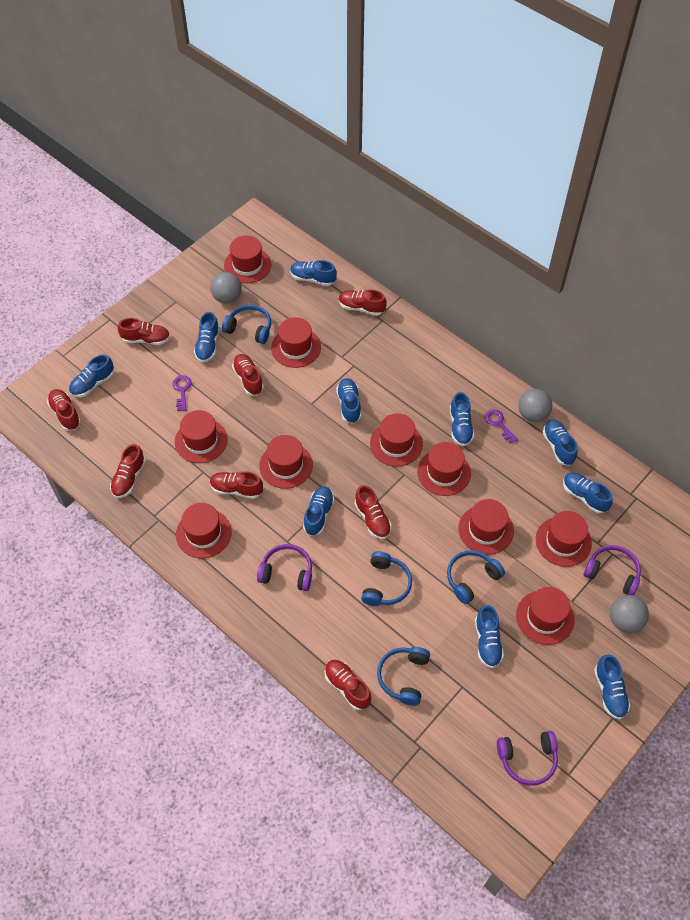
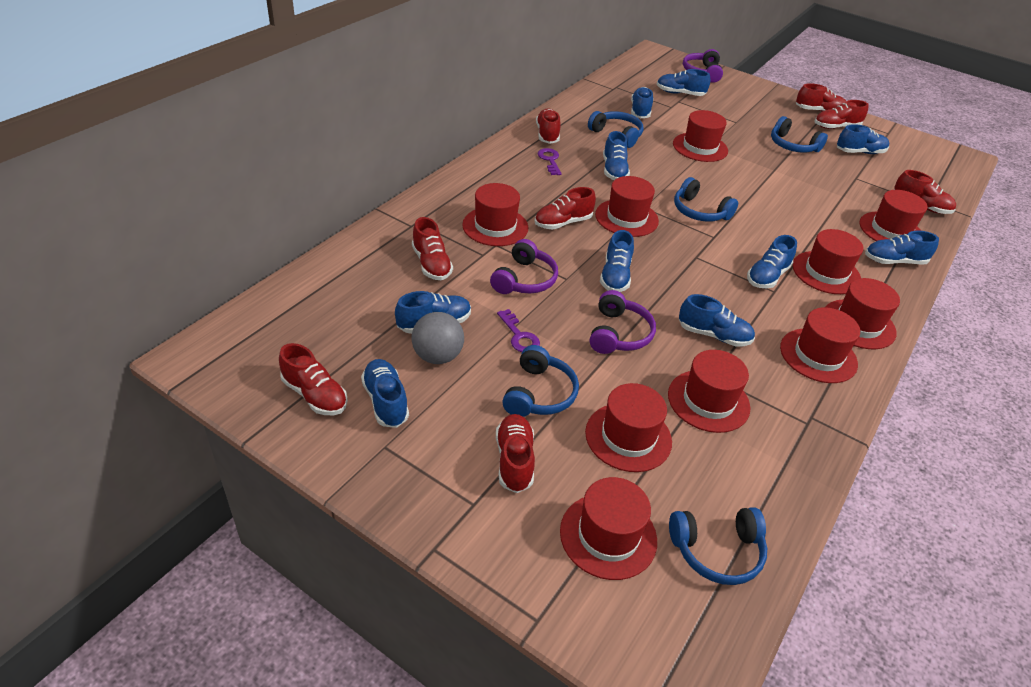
blue headphones: 4 -> 5
grey ball: 3 -> 1

